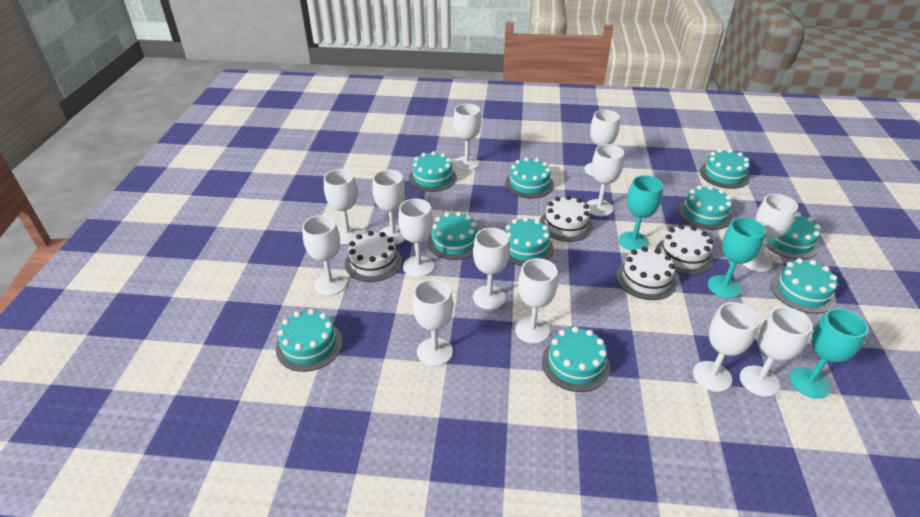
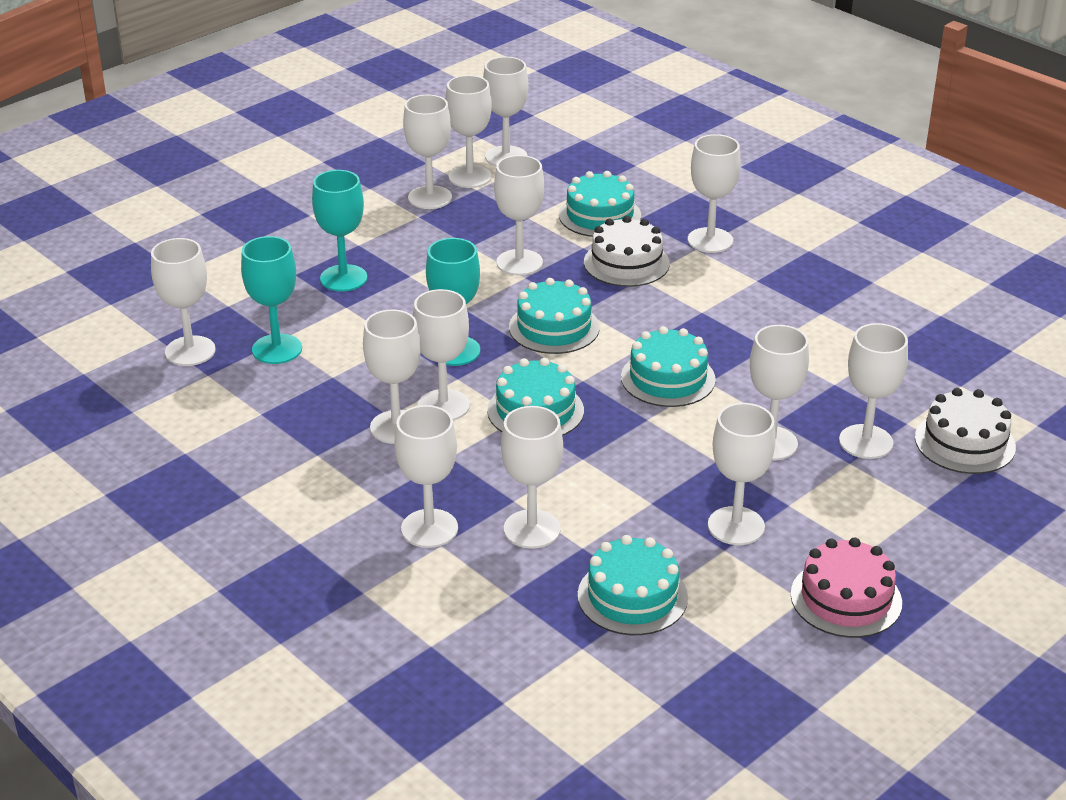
pink cake: 0 -> 1
turquoise cake: 10 -> 5
white cake: 4 -> 2

